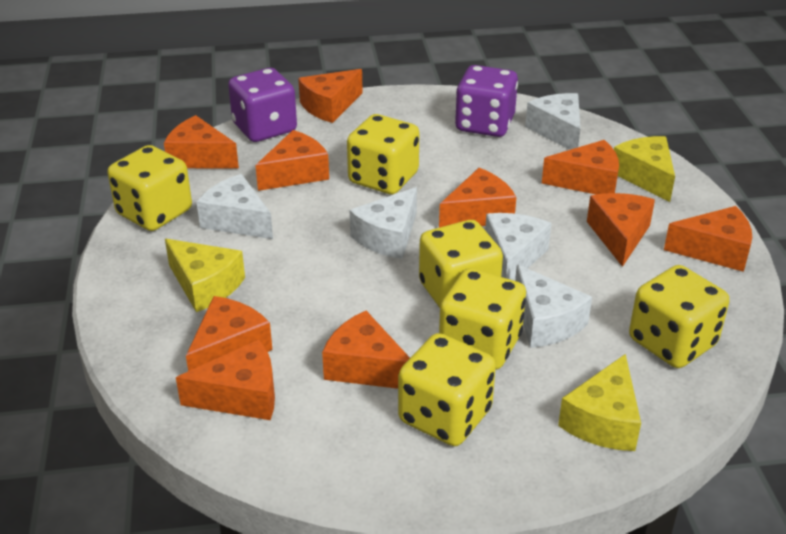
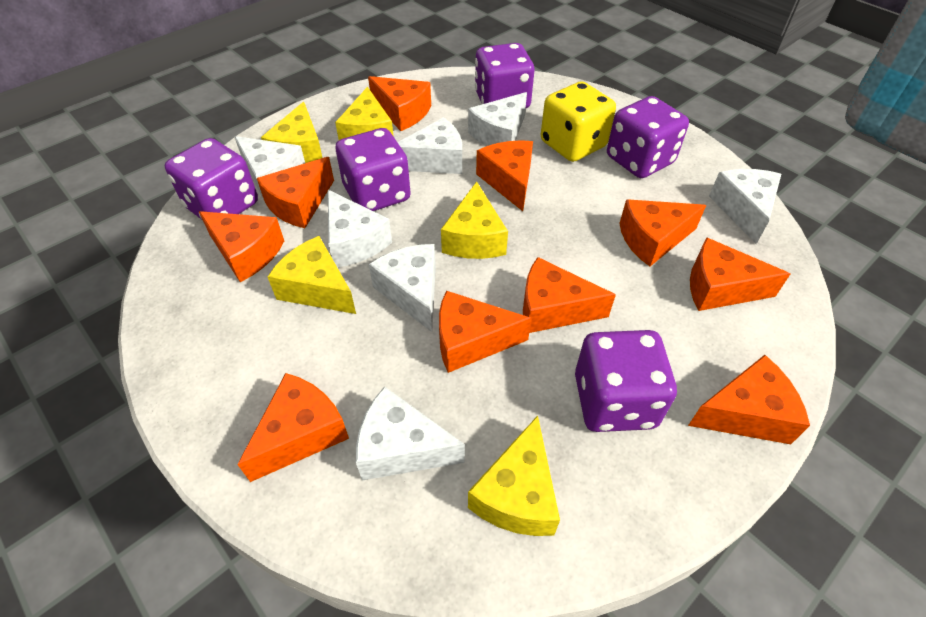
purple dice: 2 -> 5
white cheese: 5 -> 7
yellow cheese: 3 -> 5
yellow dice: 6 -> 1

